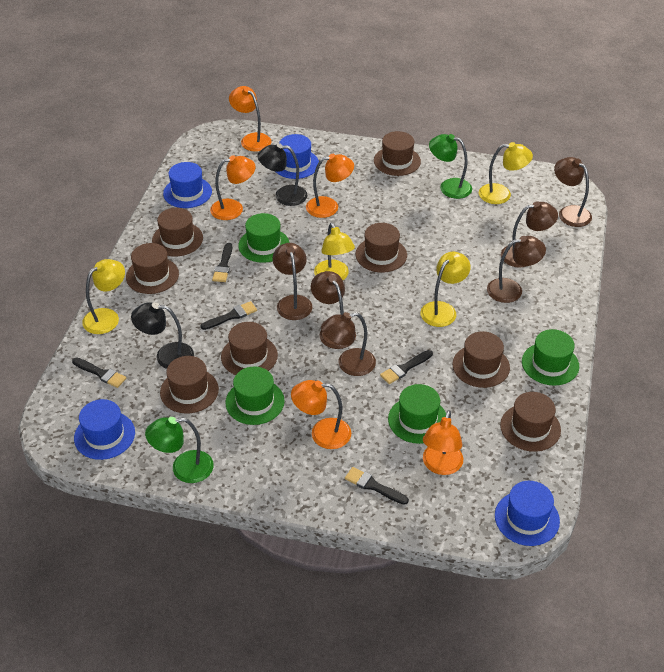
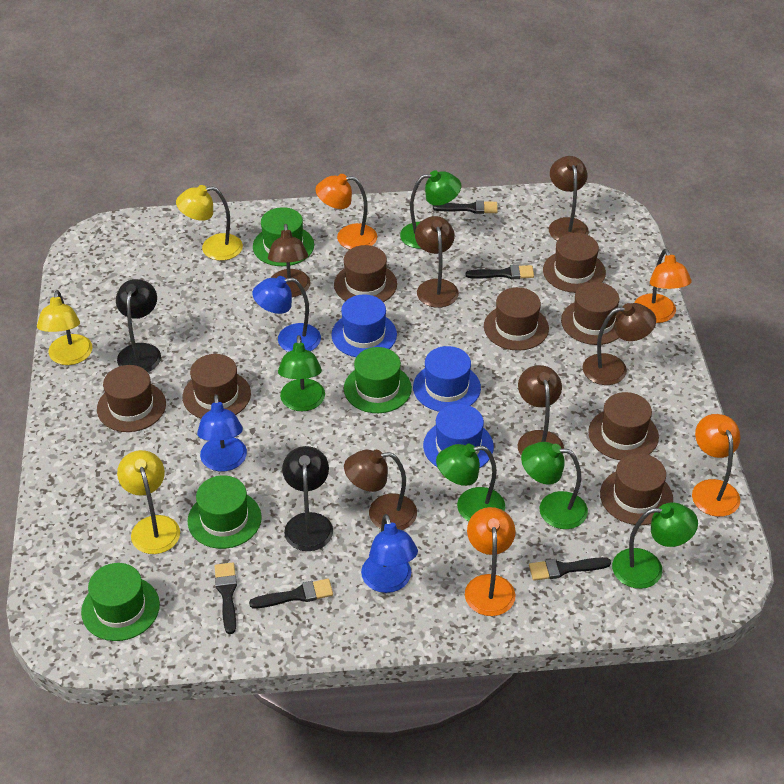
blue hat: 4 -> 3
blue lamp: 0 -> 3
green lamp: 2 -> 5
orange lamp: 5 -> 4
yellow lamp: 4 -> 3

